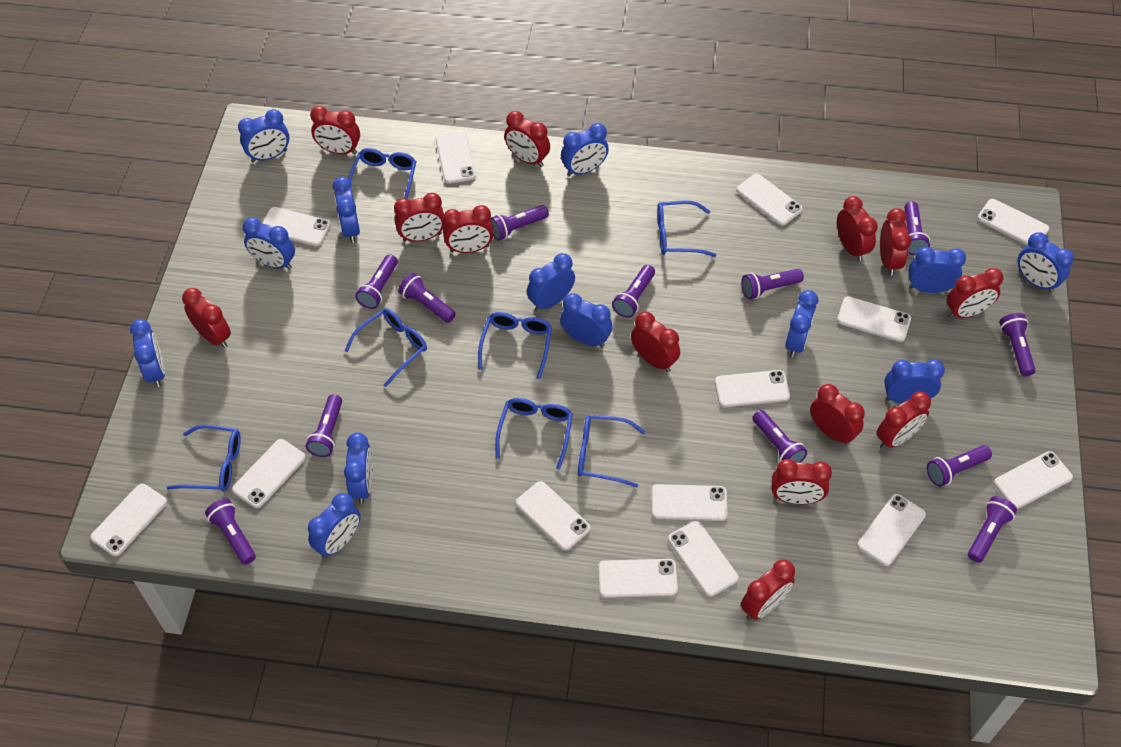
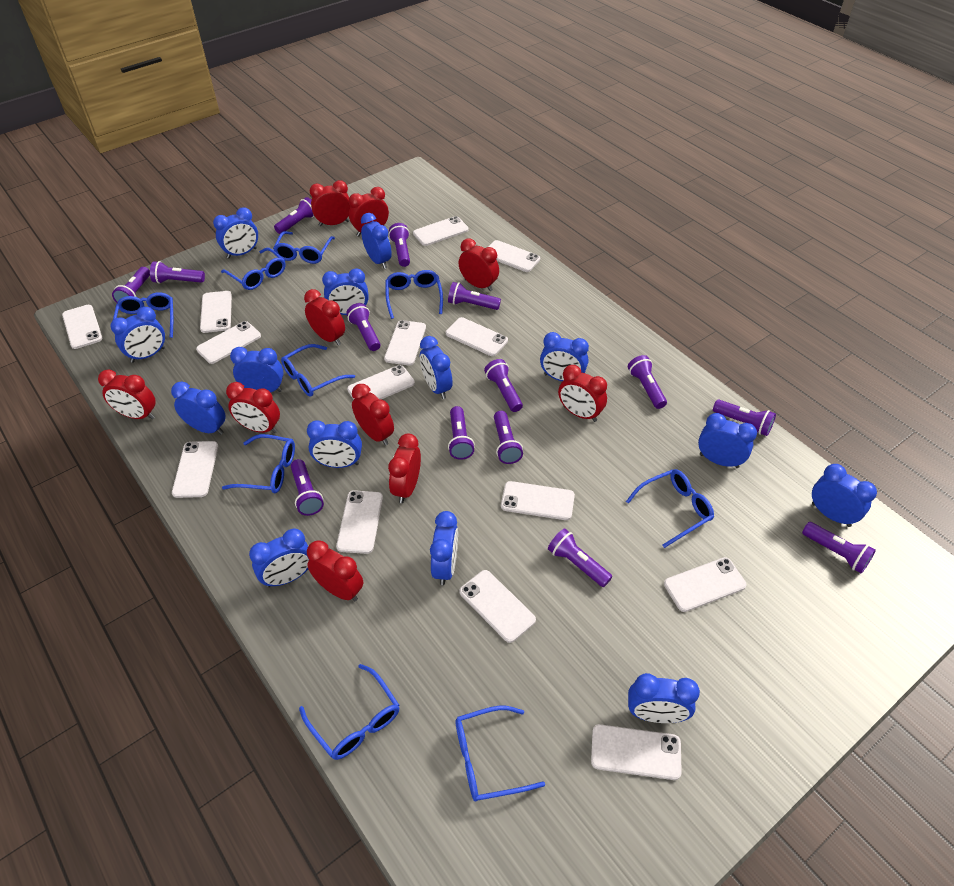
blue clock: 13 -> 14
blue glasses: 7 -> 9
purple flashlight: 12 -> 14
red clock: 13 -> 10

